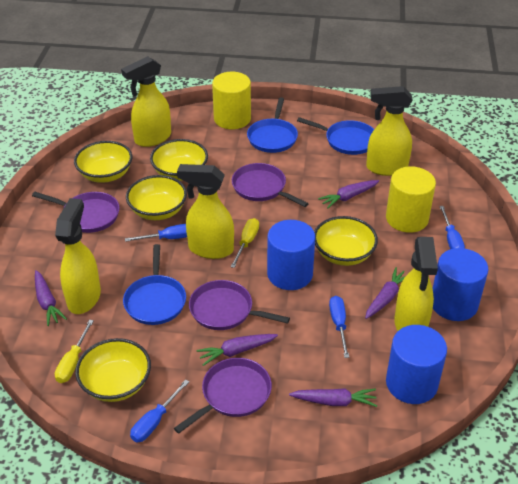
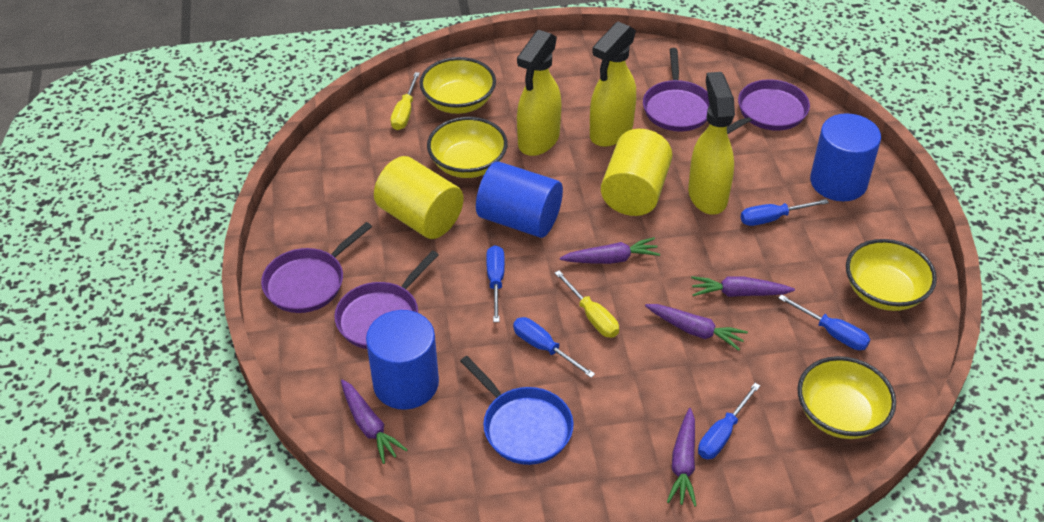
blue pan: 3 -> 1
blue screwdriver: 4 -> 5
yellow bowl: 5 -> 4
yellow spray bottle: 5 -> 3

